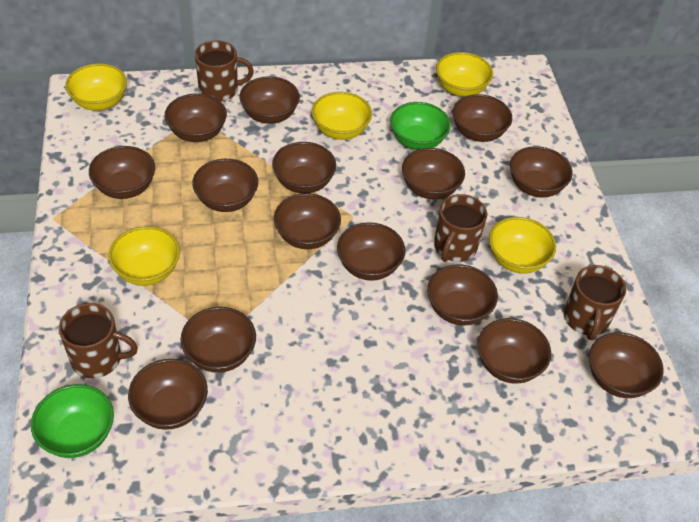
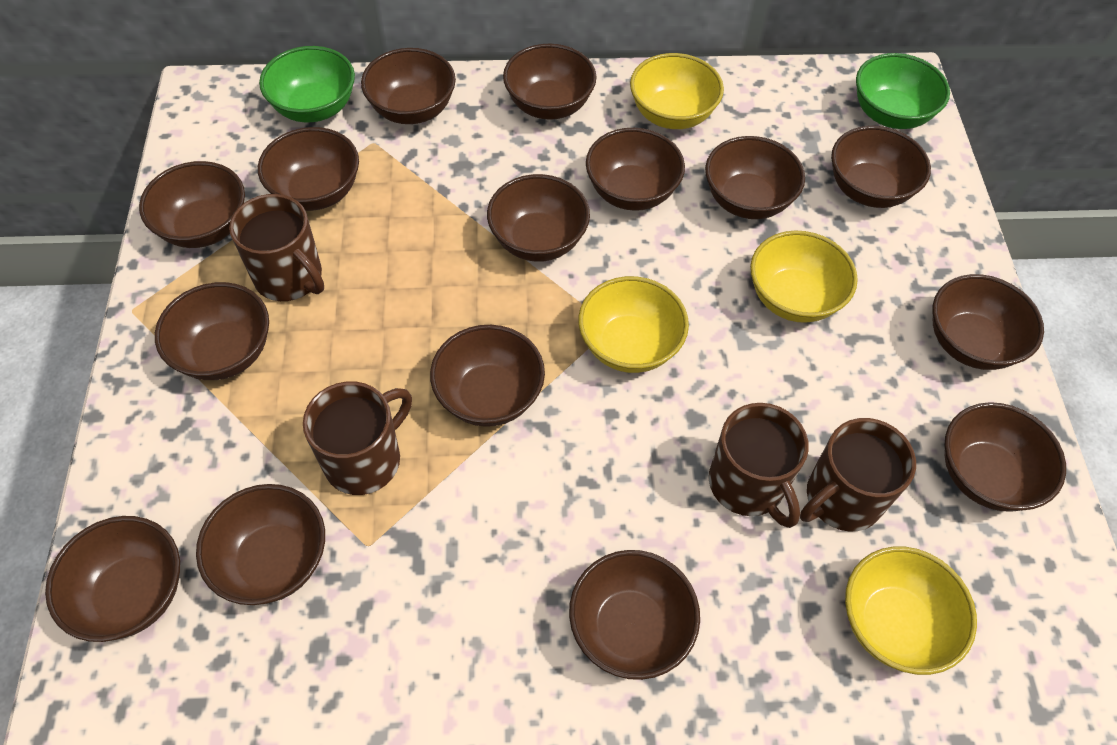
yellow bowl: 5 -> 4

